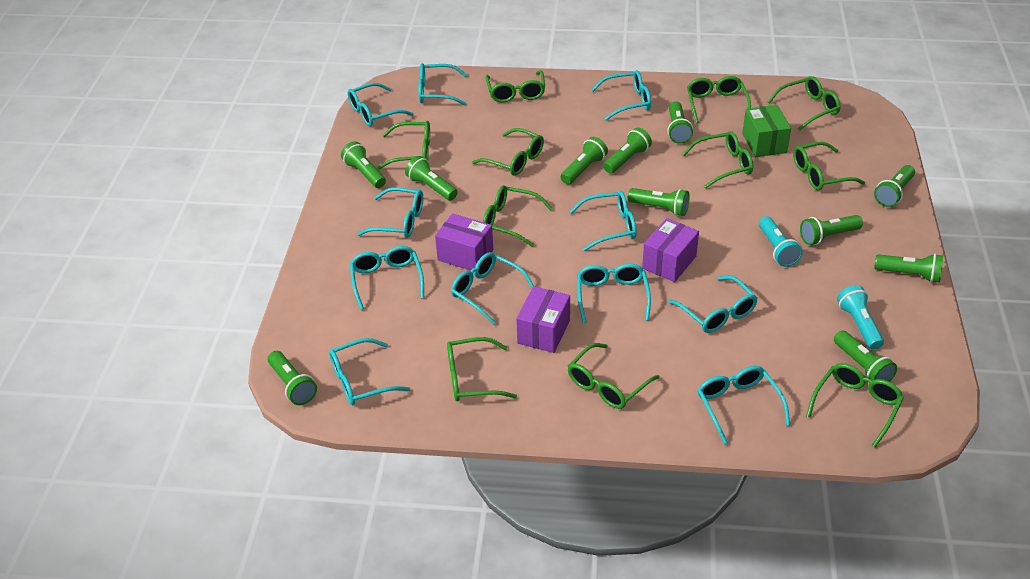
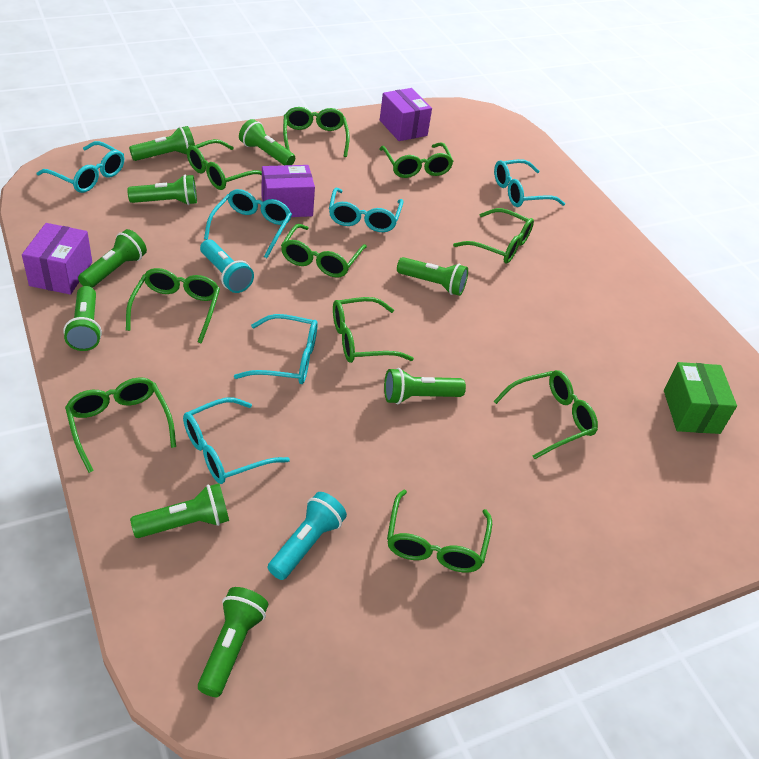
green flashlight: 11 -> 9
green glasses: 11 -> 10
turquoise glasses: 11 -> 6

